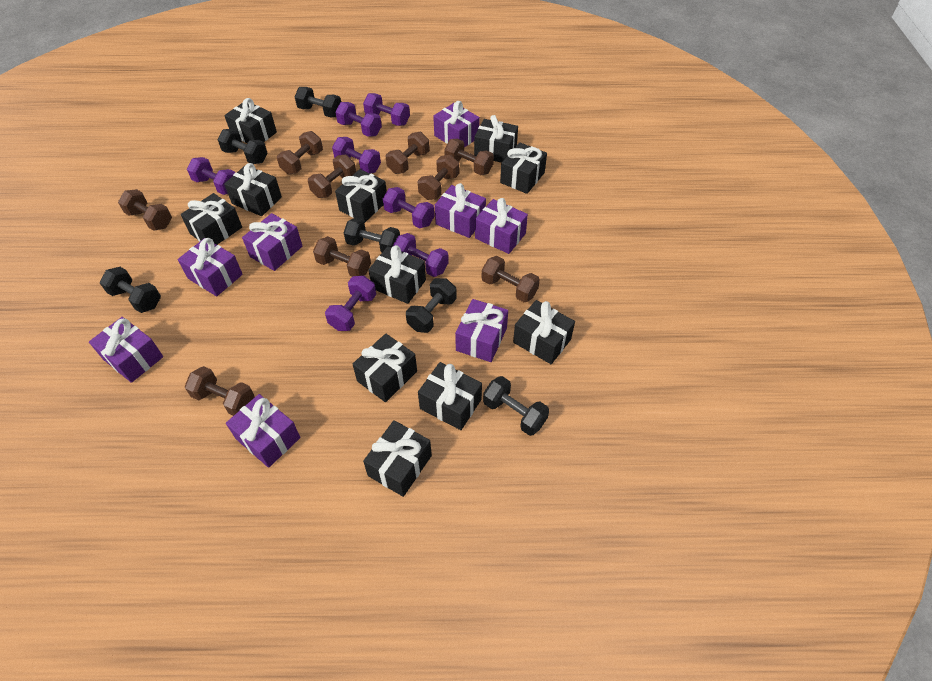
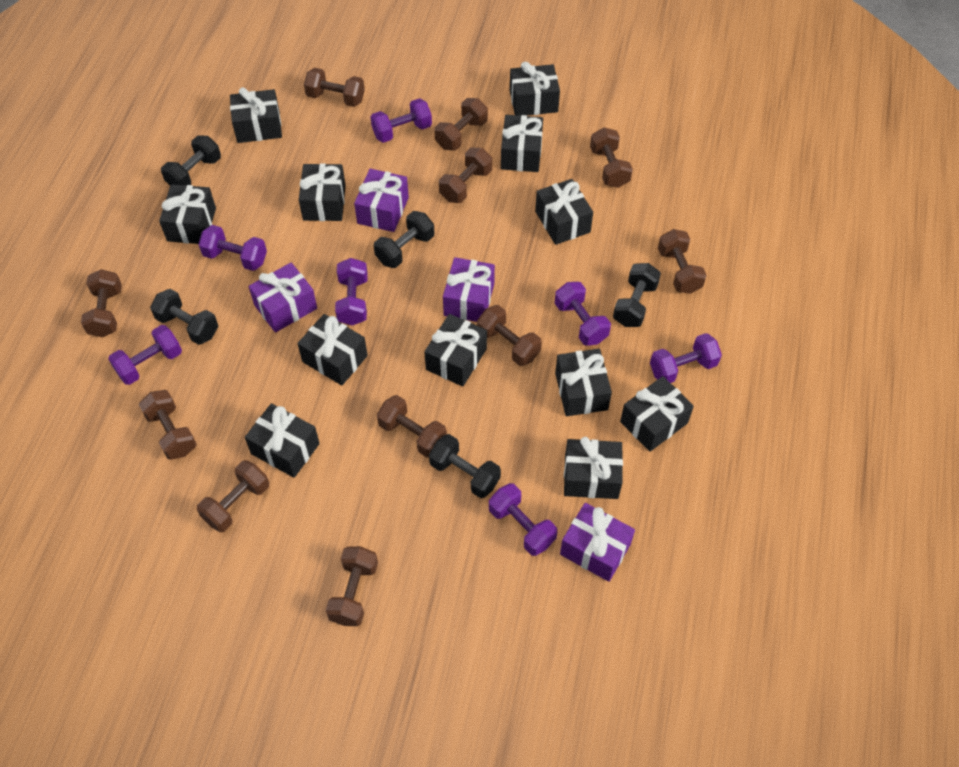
black dumbbell: 6 -> 5
black gift: 11 -> 12
brown dumbbell: 9 -> 11
purple gift: 8 -> 4

